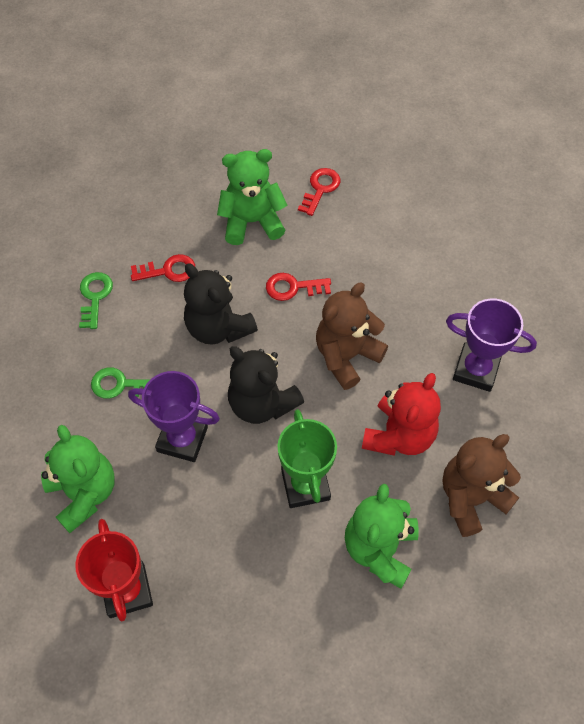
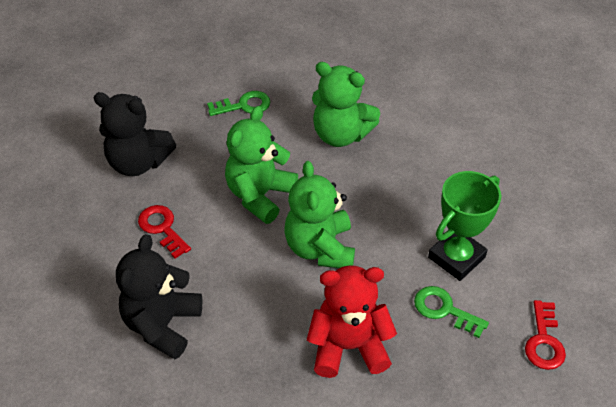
brown teddy bear: 2 -> 0
purple trophy: 2 -> 0
red key: 3 -> 2
red trophy: 1 -> 0

